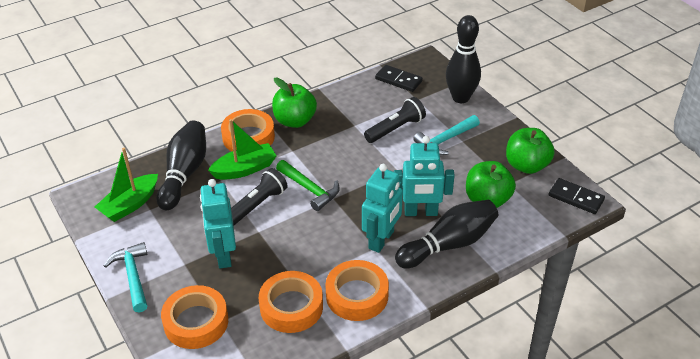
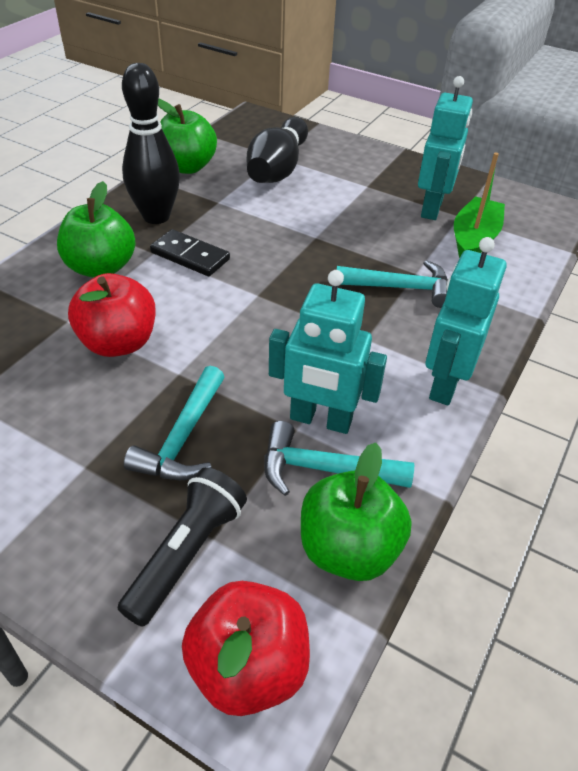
black bowling pin: 3 -> 2
black domino: 2 -> 1
black flashlight: 2 -> 1
green boat: 2 -> 1
green hammer: 1 -> 0
orange tape: 4 -> 0
red apple: 0 -> 2
turquoise hammer: 2 -> 3

